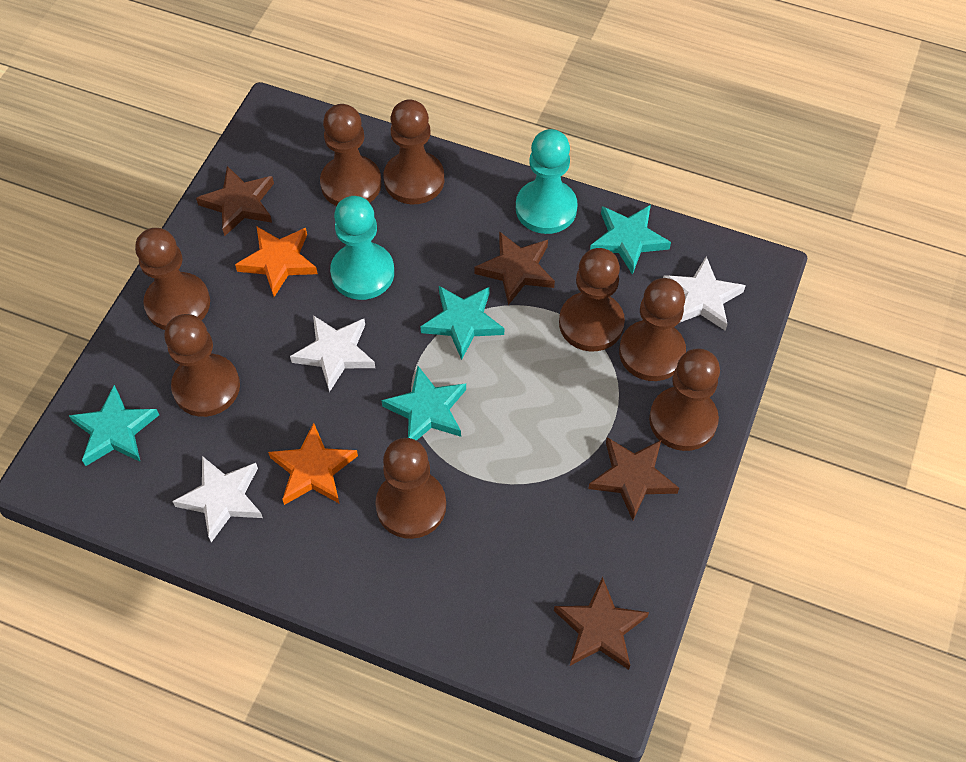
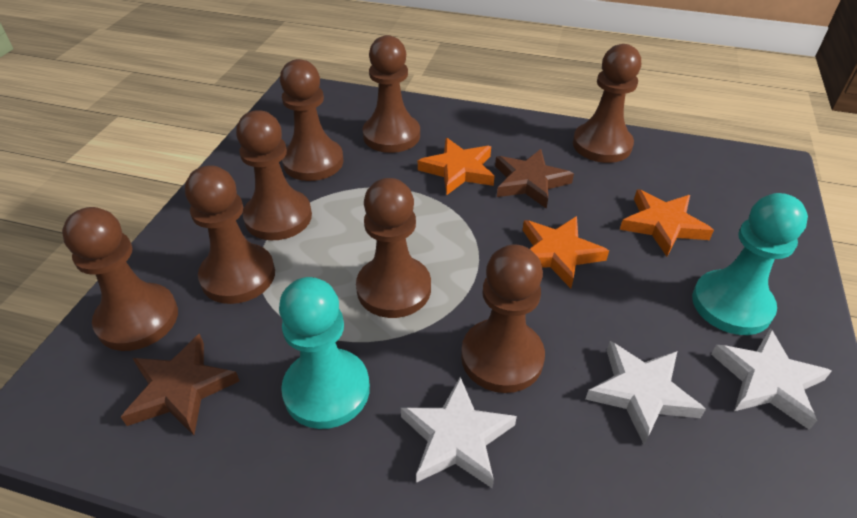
brown star: 4 -> 2
orange star: 2 -> 3
turquoise star: 4 -> 0

